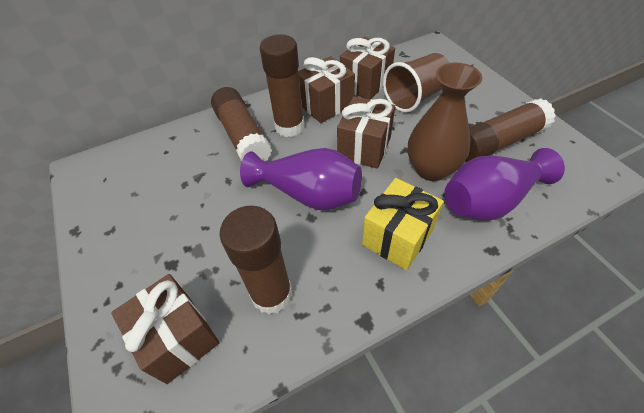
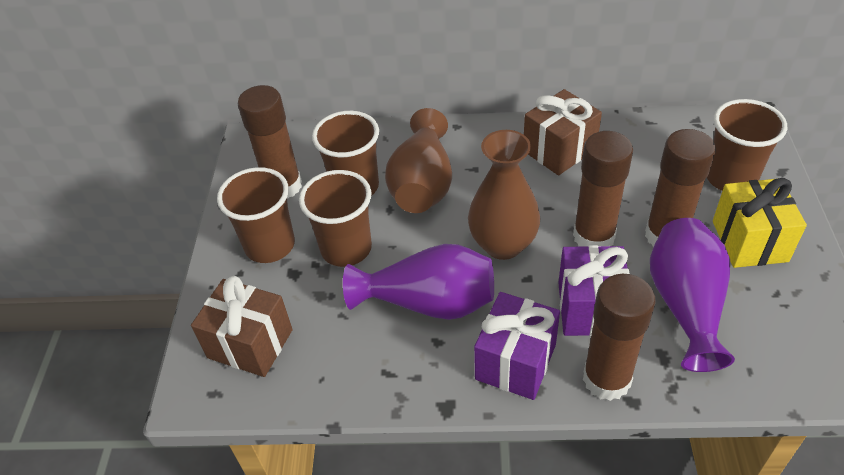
brown cup: 1 -> 4
brown gift: 4 -> 2
brown vase: 1 -> 2
purple gift: 0 -> 2

